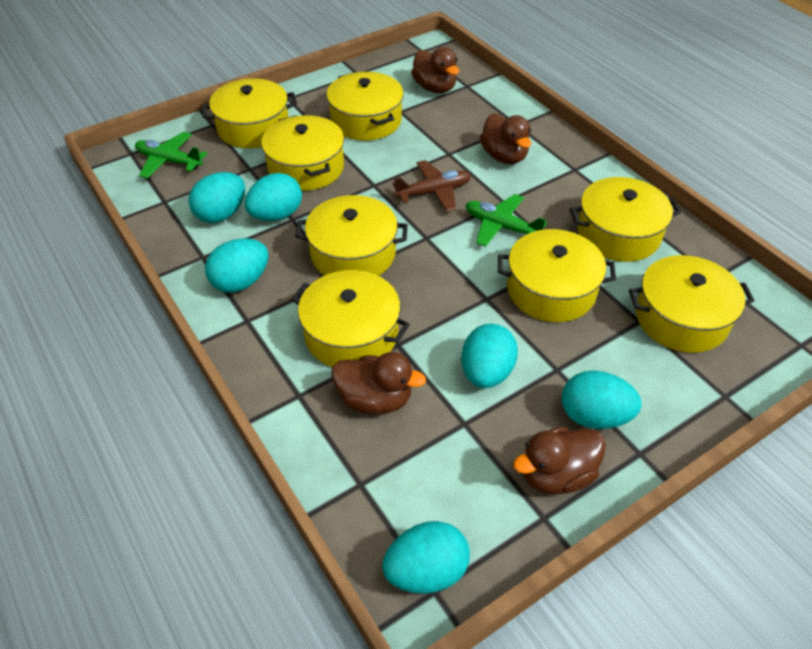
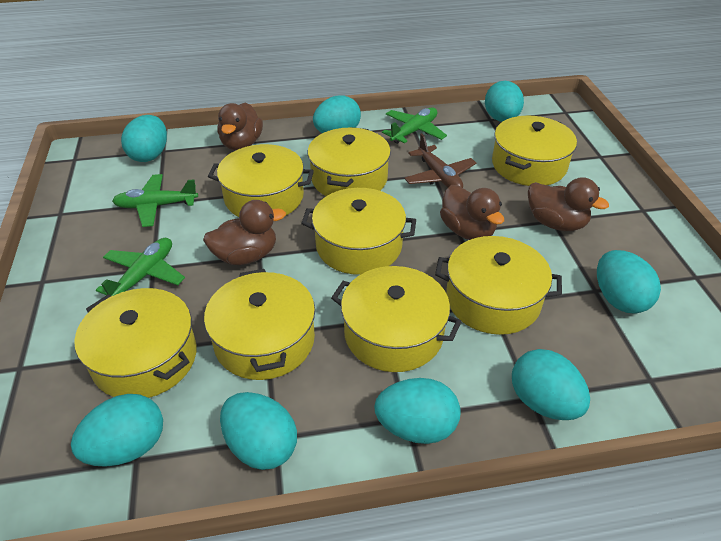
green plane: 2 -> 3
turquoise egg: 6 -> 8

